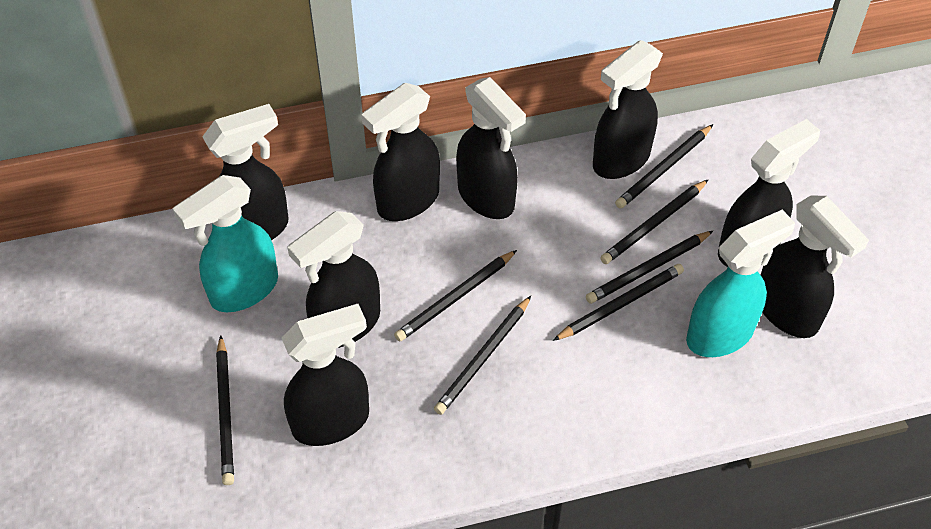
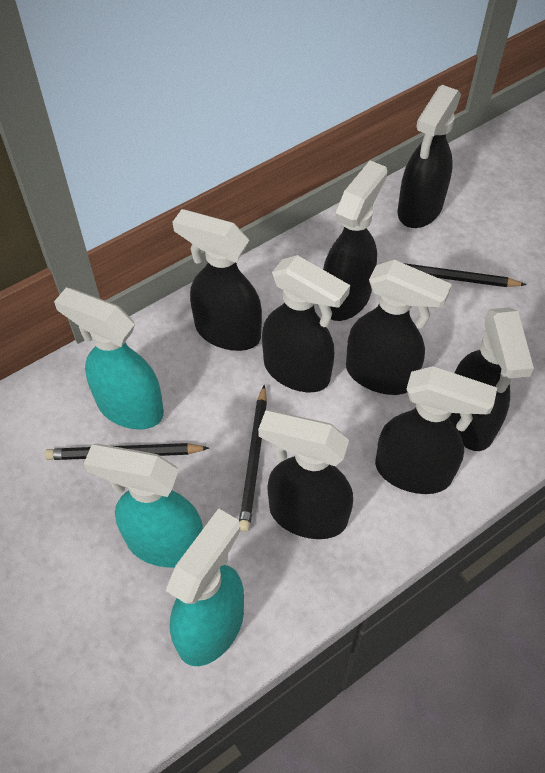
black pencil: 7 -> 3
turquoise spray bottle: 2 -> 3

